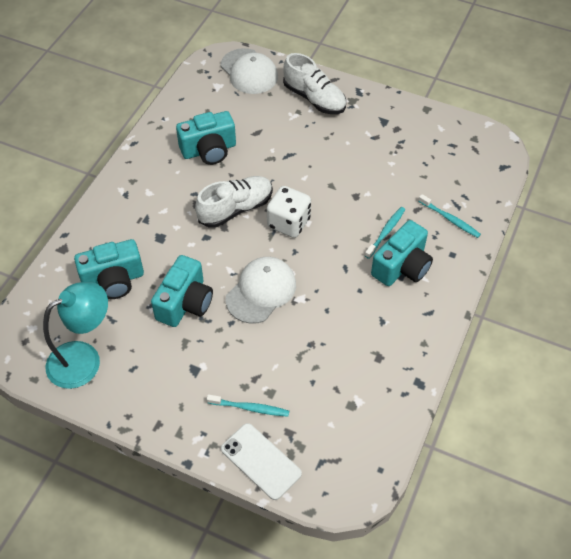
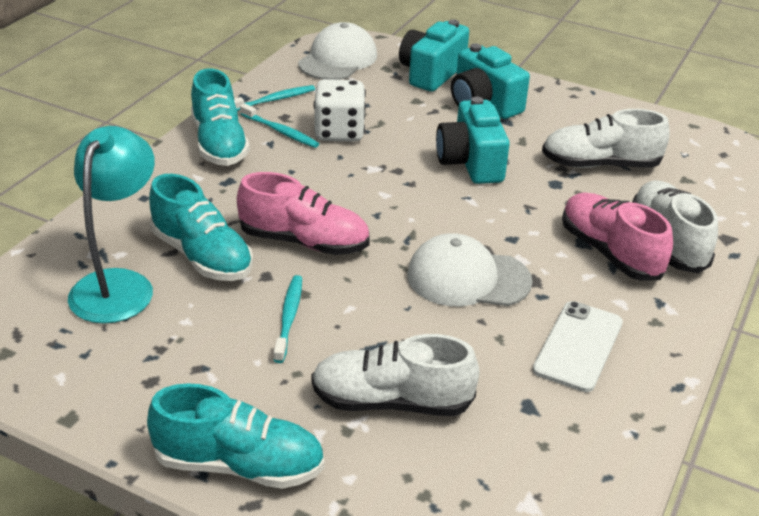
pink shoe: 0 -> 2
turquoise camera: 4 -> 3
turquoise shoe: 0 -> 3
white shoe: 2 -> 3

